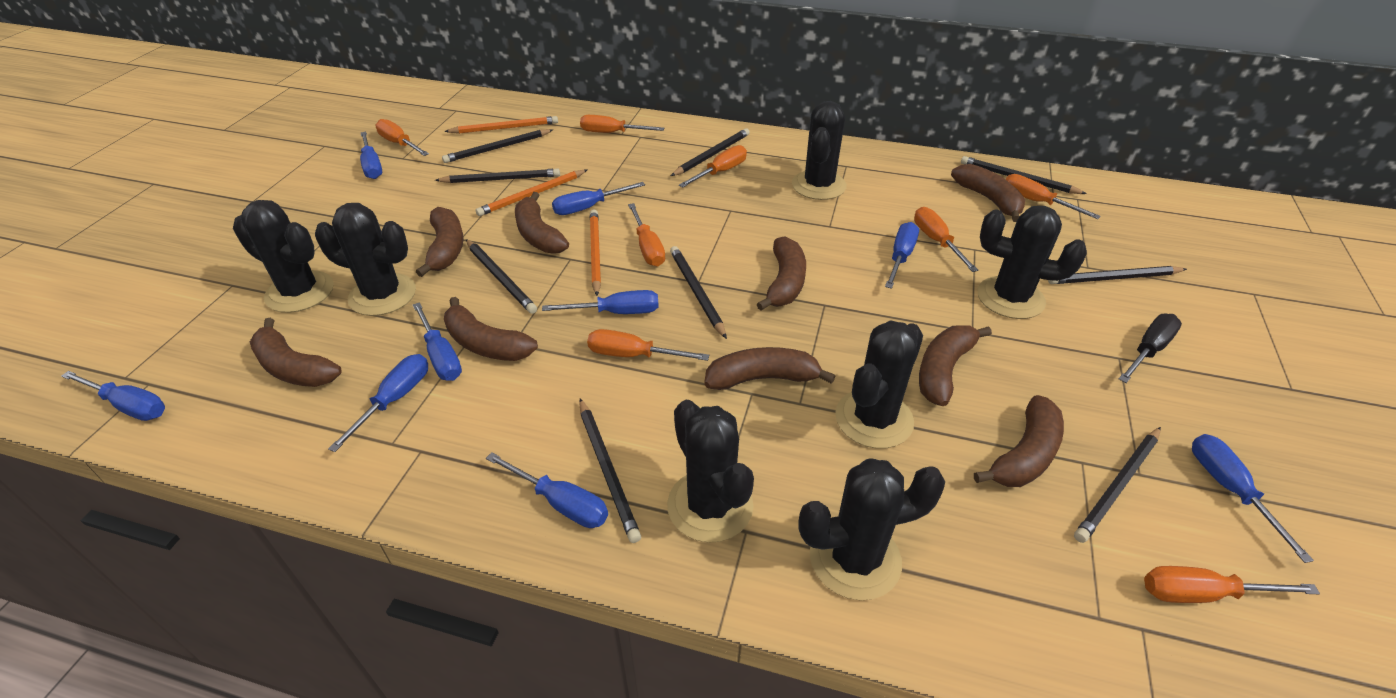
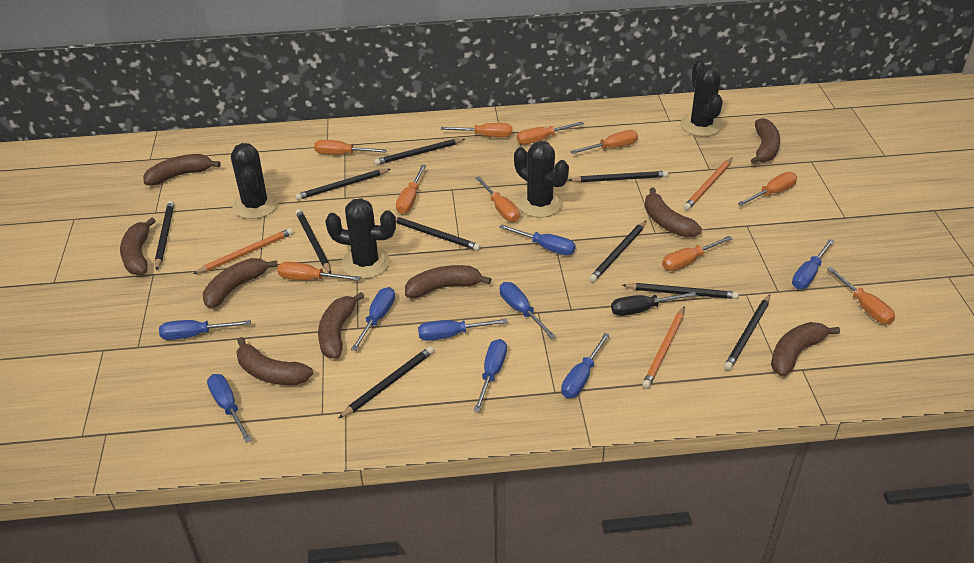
black cactus: 7 -> 4
black pencil: 9 -> 10
orange screwdriver: 8 -> 10

